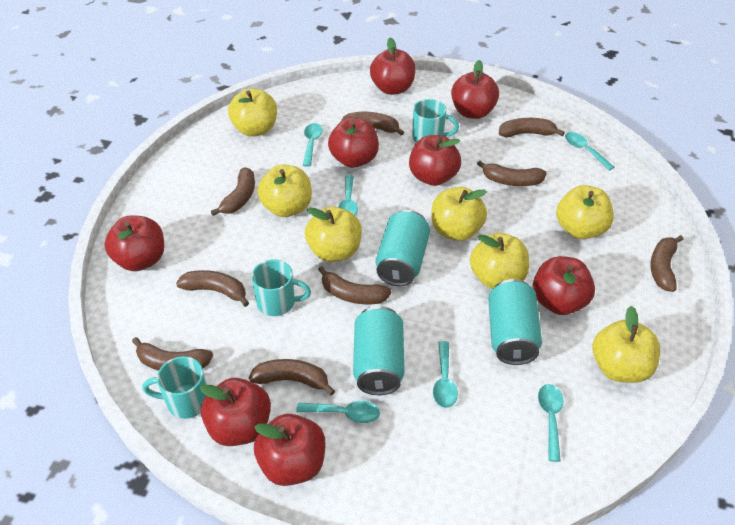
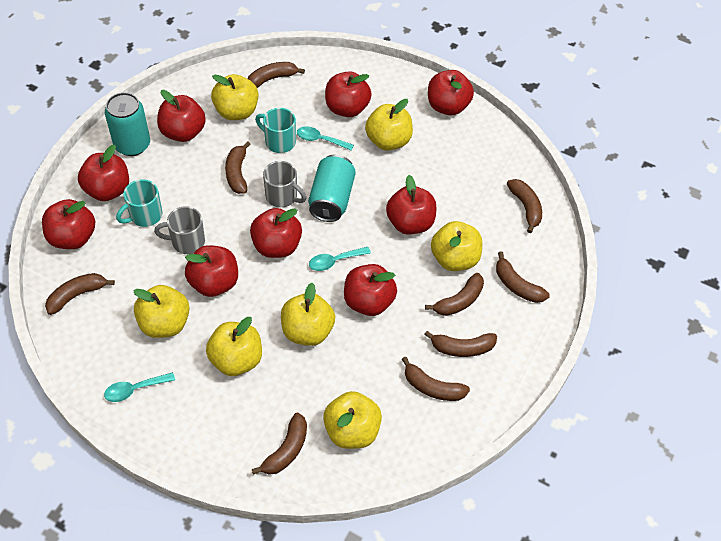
grey mug: 0 -> 2
red apple: 8 -> 9
turquoise can: 3 -> 2
turquoise mug: 3 -> 2
turquoise spoon: 6 -> 3

